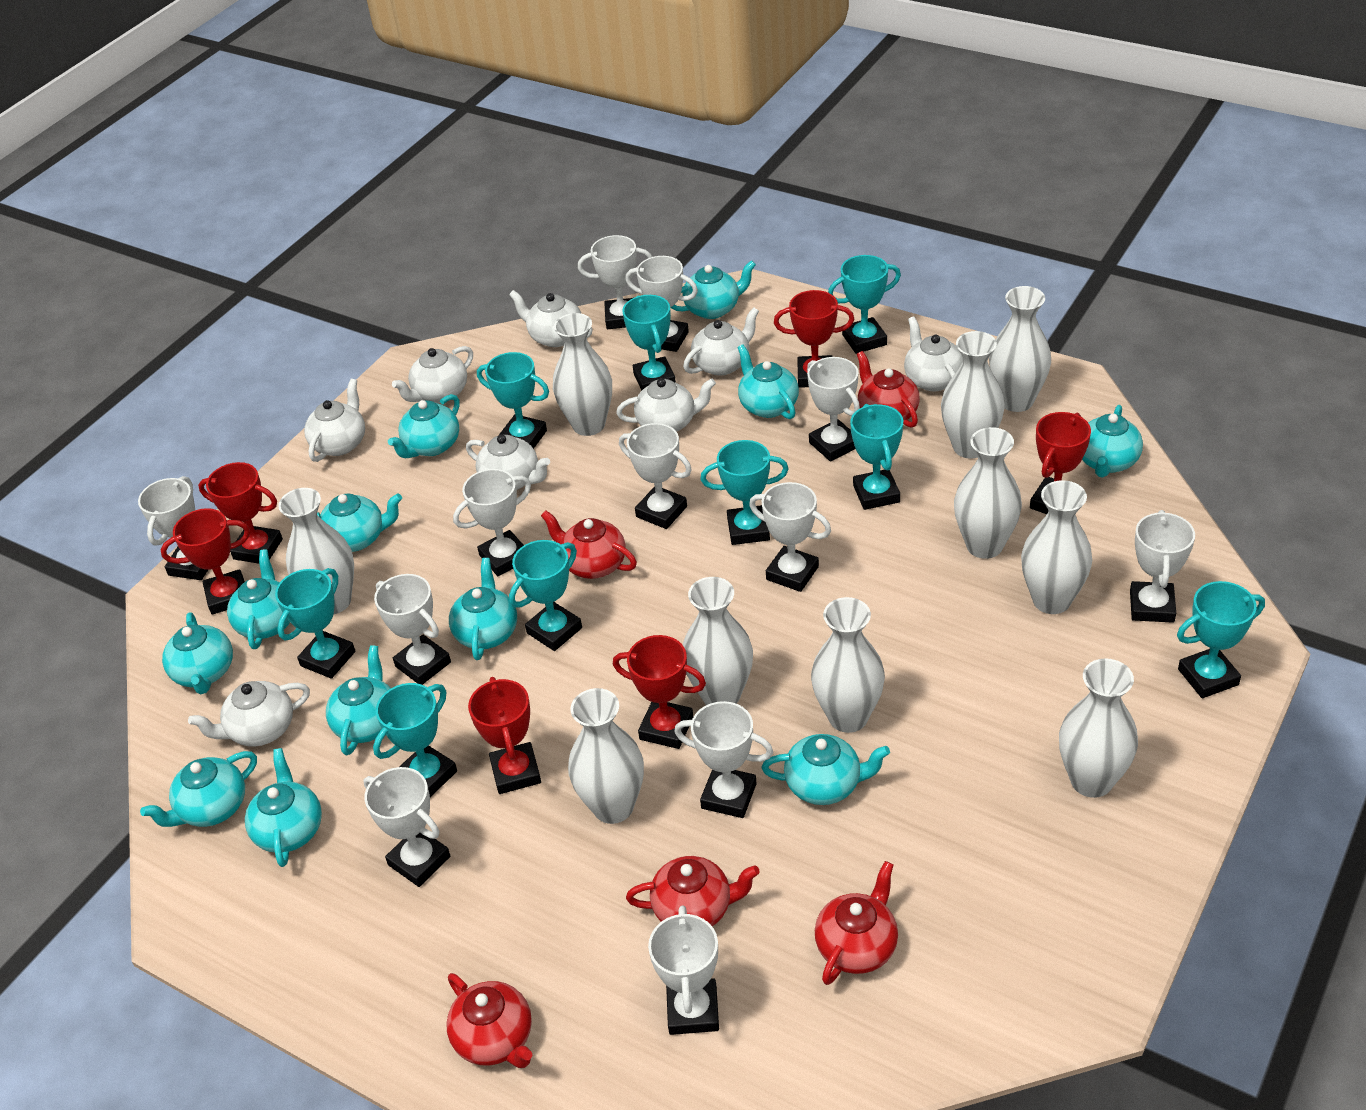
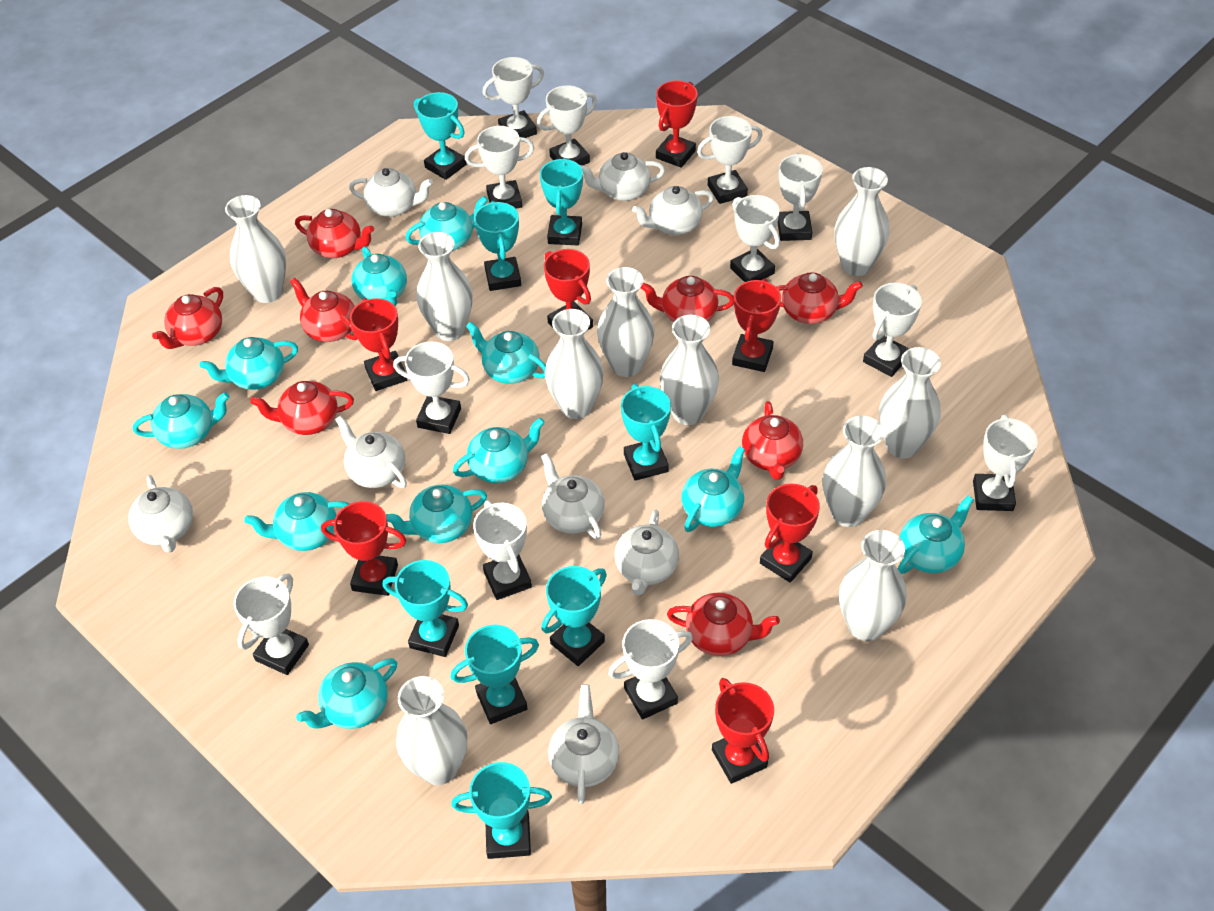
red teapot: 5 -> 8
red trophy: 6 -> 7
turquoise teapot: 12 -> 11
turquoise trophy: 9 -> 8

